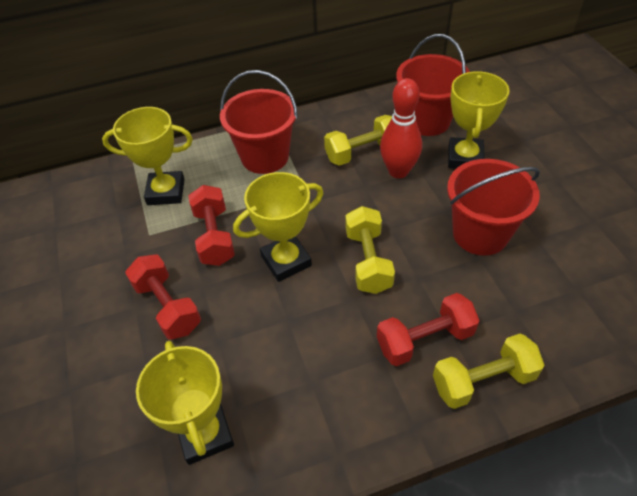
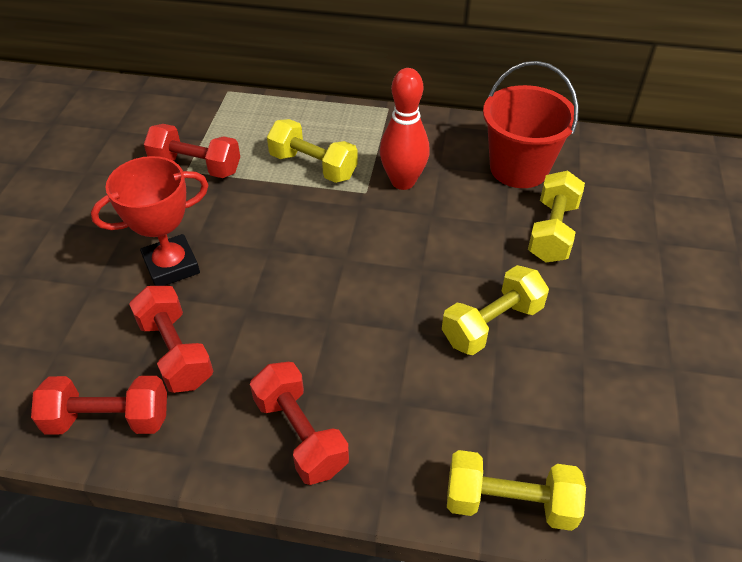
red bucket: 3 -> 1
red dumbbell: 3 -> 4
red trophy: 0 -> 1
yellow dumbbell: 3 -> 4
yellow trophy: 4 -> 0

